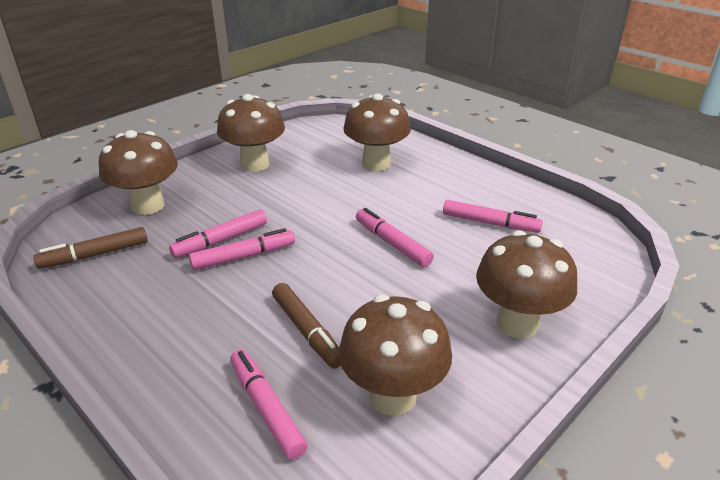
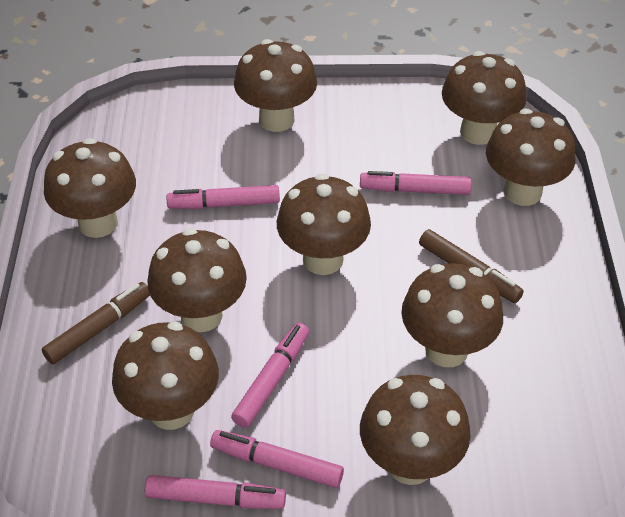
brown mushroom: 5 -> 9

